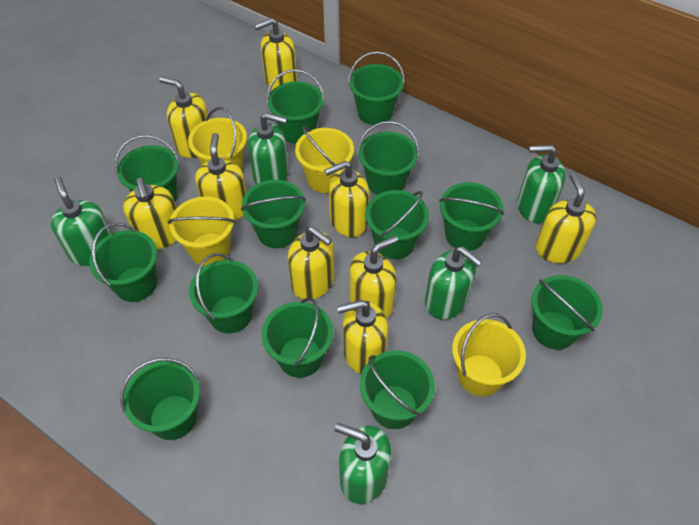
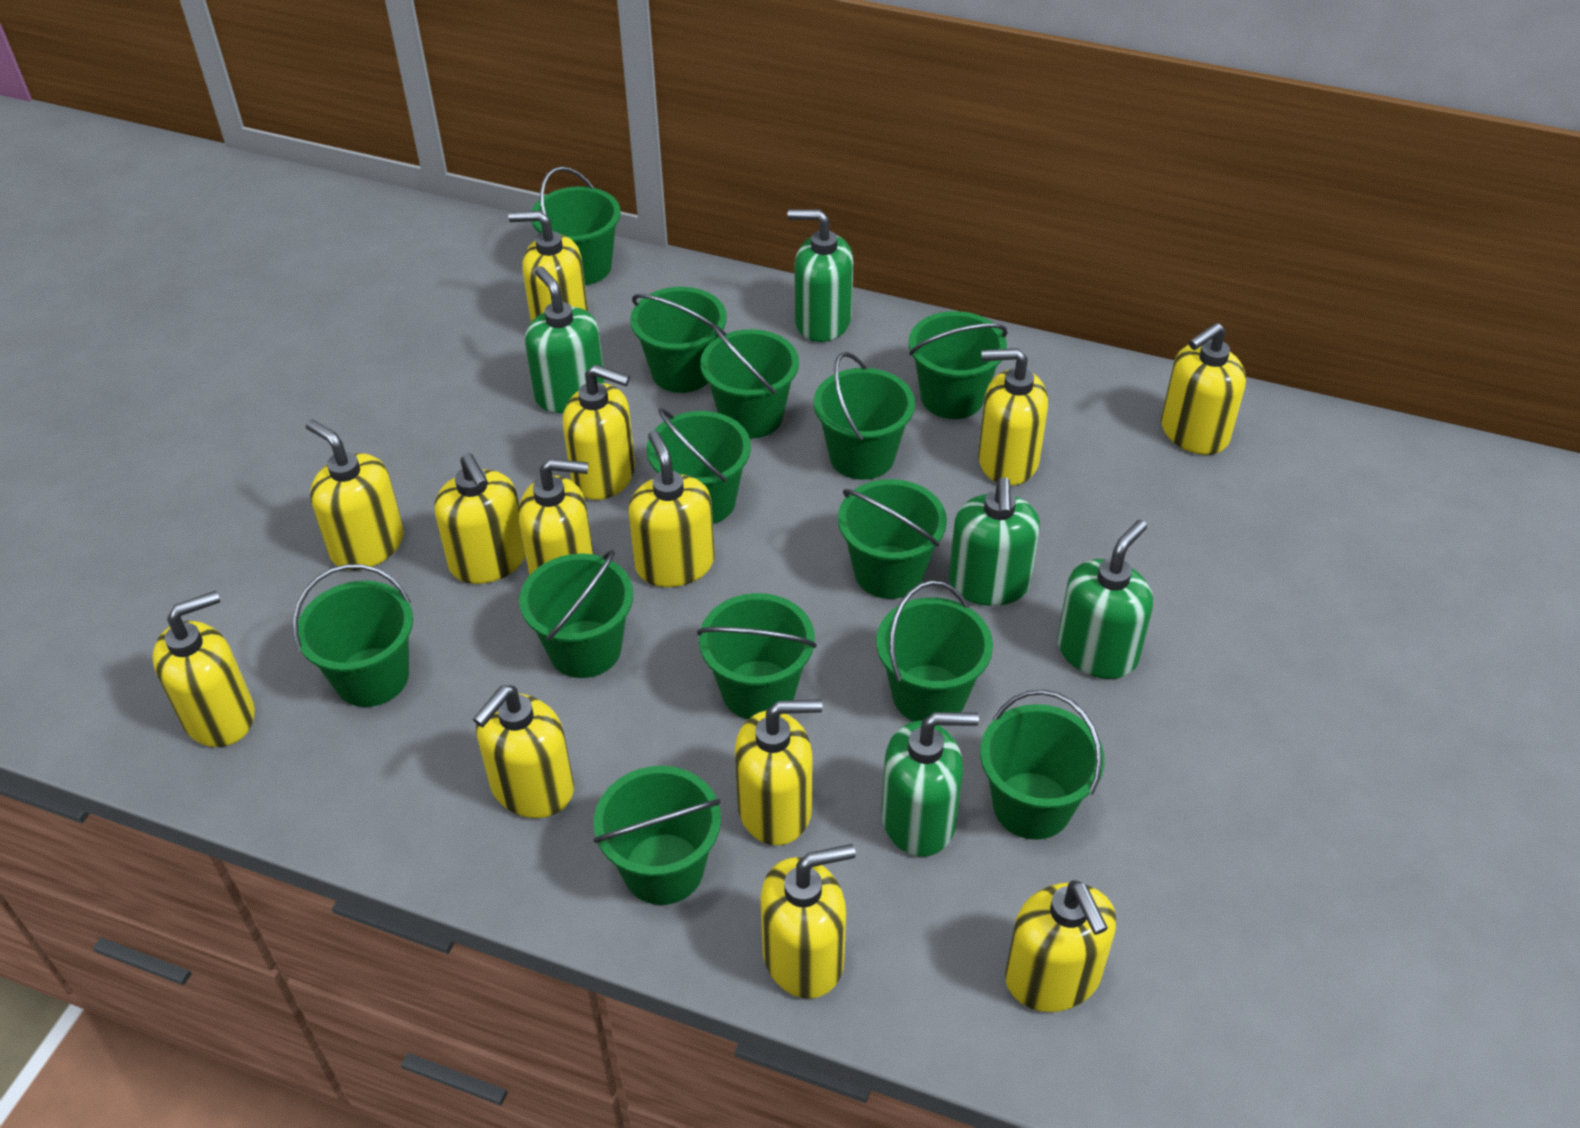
yellow bucket: 4 -> 0
yellow soap dispenser: 9 -> 13

